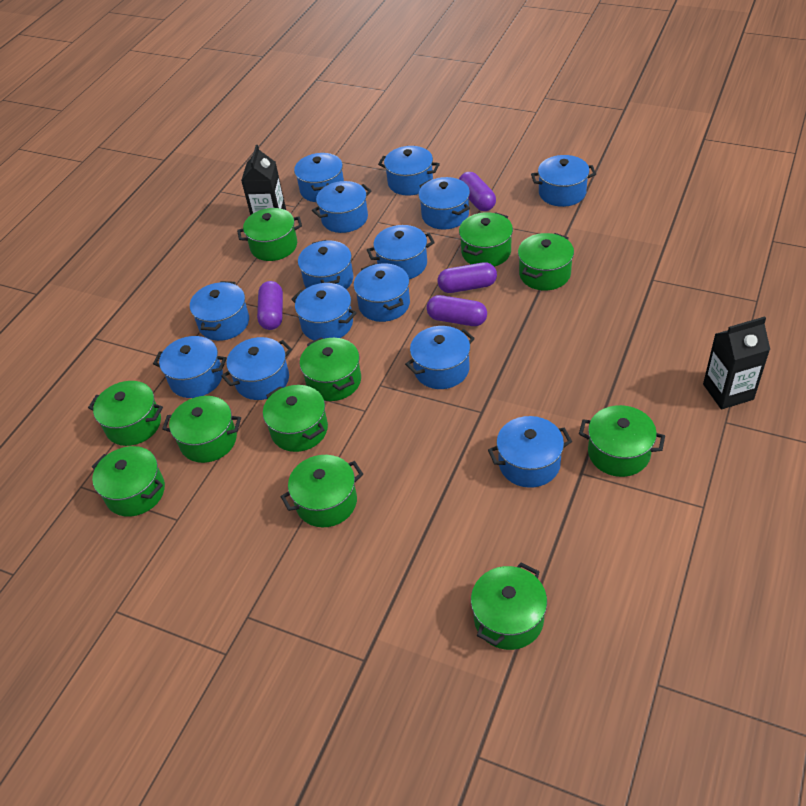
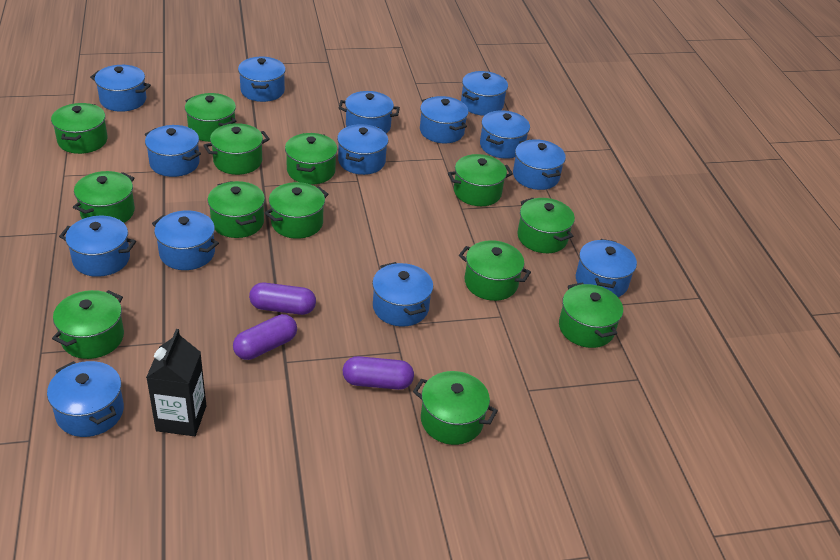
black carton: 2 -> 1
green pot: 11 -> 13
purple capsule: 4 -> 3

